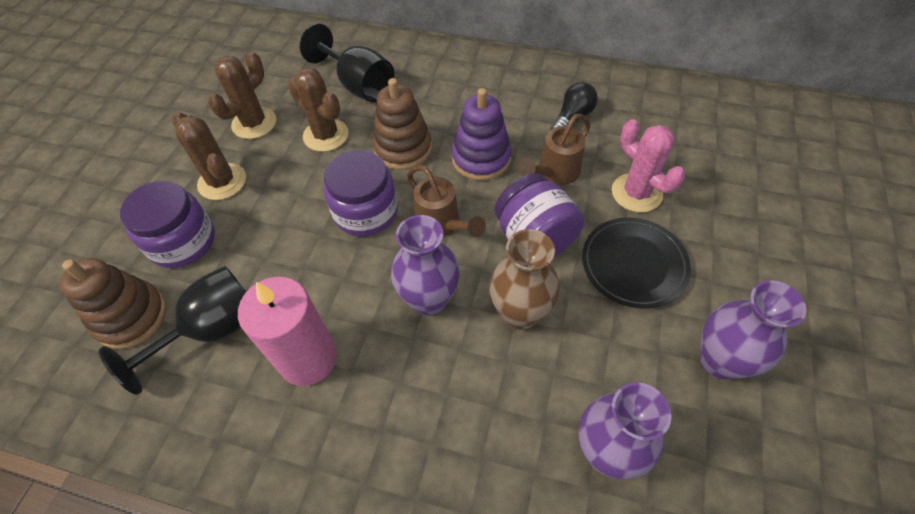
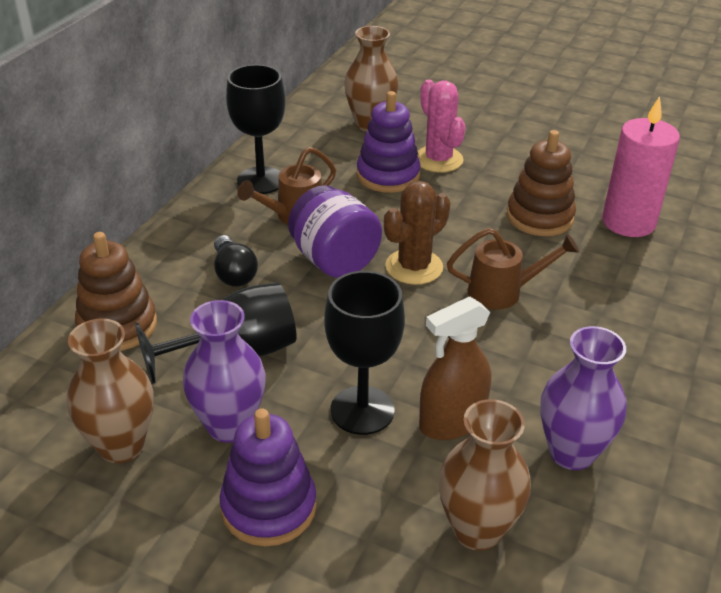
black goblet: 2 -> 3
black plate: 1 -> 0
brown cactus: 3 -> 1
brown spray bottle: 0 -> 1
brown vase: 1 -> 3
purple jar: 3 -> 1
purple stacking toy: 1 -> 2
purple vase: 3 -> 2

